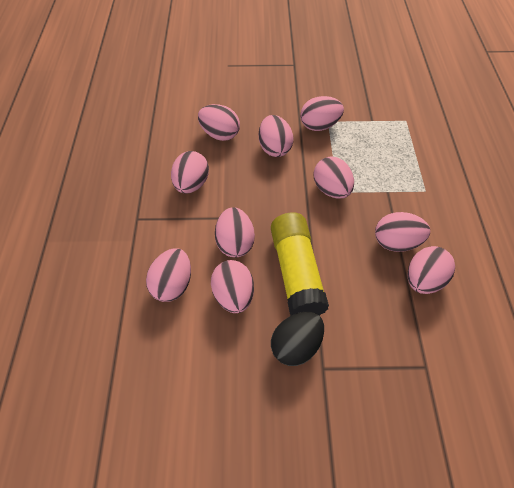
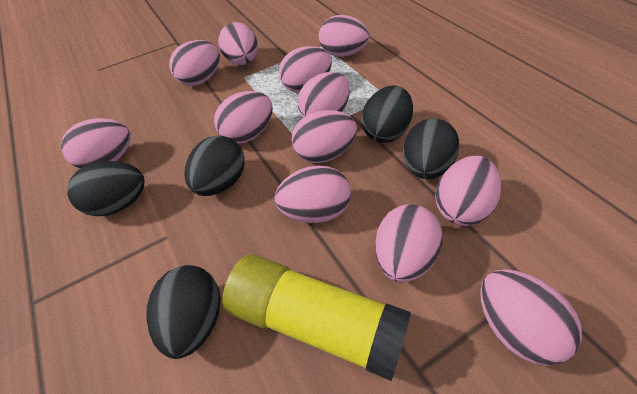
black egg: 1 -> 5
pink egg: 10 -> 12

